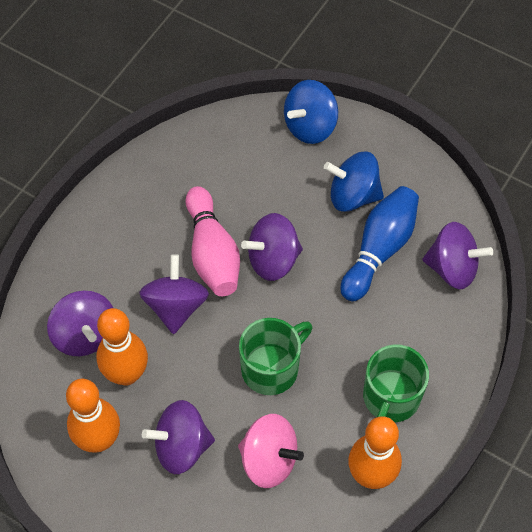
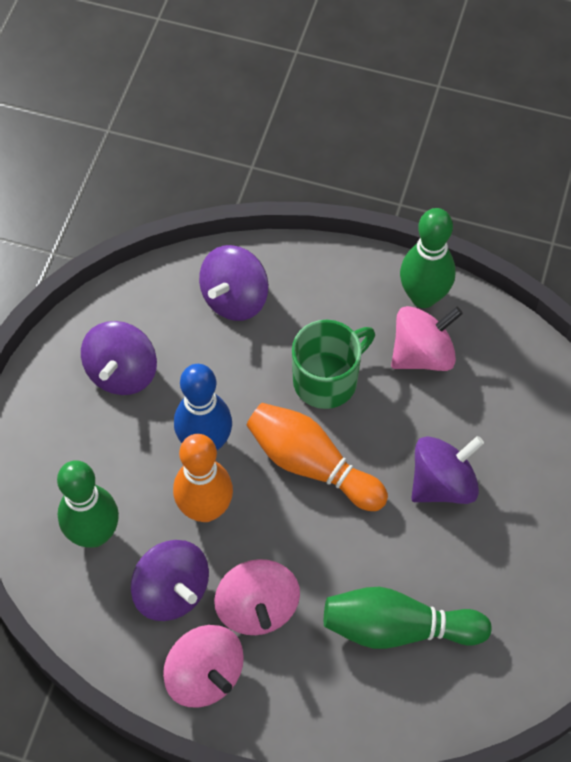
blue spinning top: 2 -> 0
green bowling pin: 0 -> 3
green mug: 2 -> 1
orange bowling pin: 3 -> 2
pink bowling pin: 1 -> 0
pink spinning top: 1 -> 3
purple spinning top: 5 -> 4

